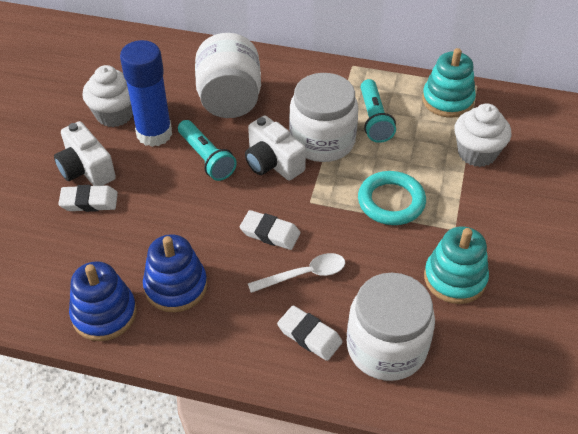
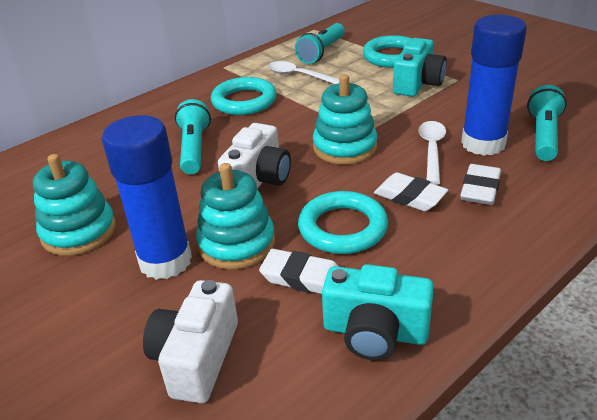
blue glue stick: 1 -> 2
blue stacking toy: 2 -> 0
turquoise camera: 0 -> 2
turquoise flashlight: 2 -> 3
turquoise ring: 1 -> 3
turquoise stacking toy: 2 -> 3
white cupcake: 2 -> 0
white jar: 3 -> 0
white spoon: 1 -> 2

